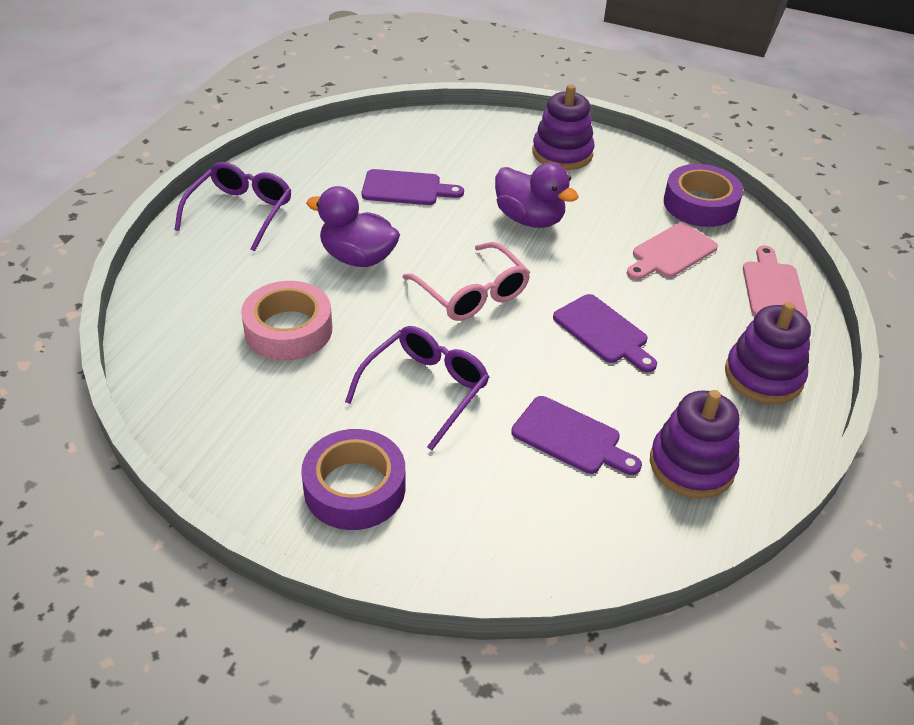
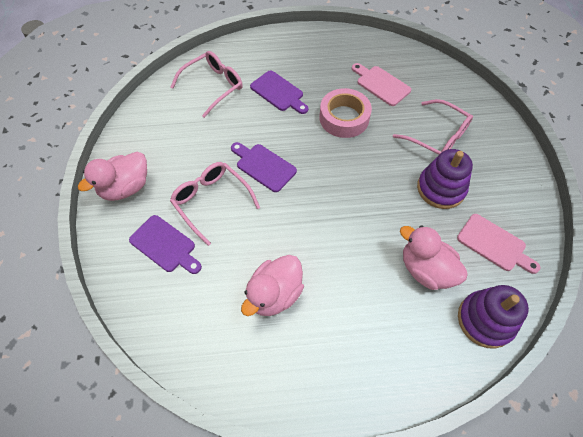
pink duck: 0 -> 3
pink glasses: 1 -> 3
purple duck: 2 -> 0
purple glasses: 2 -> 0
purple stacking toy: 3 -> 2
purple tape: 2 -> 0

